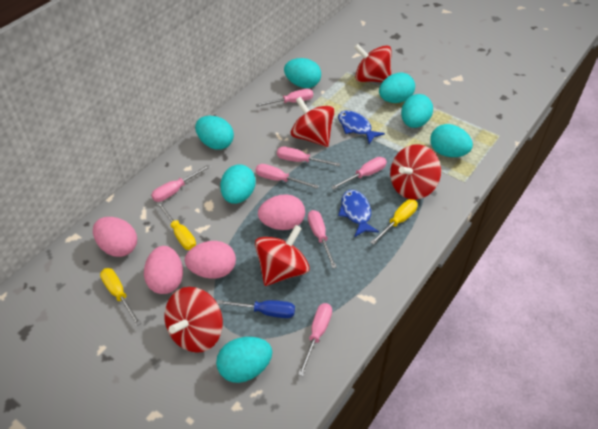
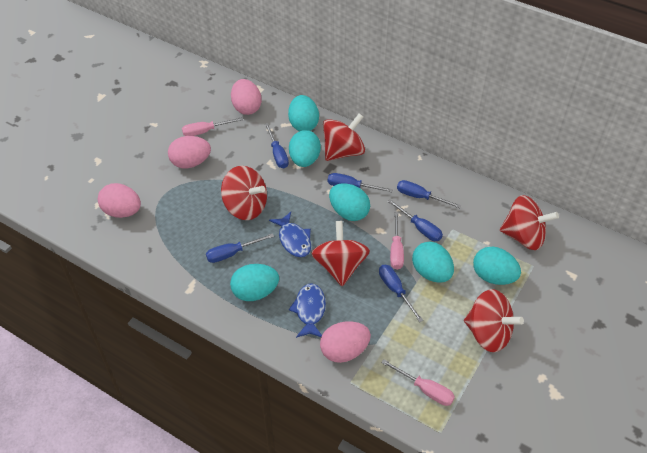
blue screwdriver: 1 -> 6
pink screwdriver: 7 -> 3
turquoise egg: 7 -> 6
yellow screwdriver: 3 -> 0

